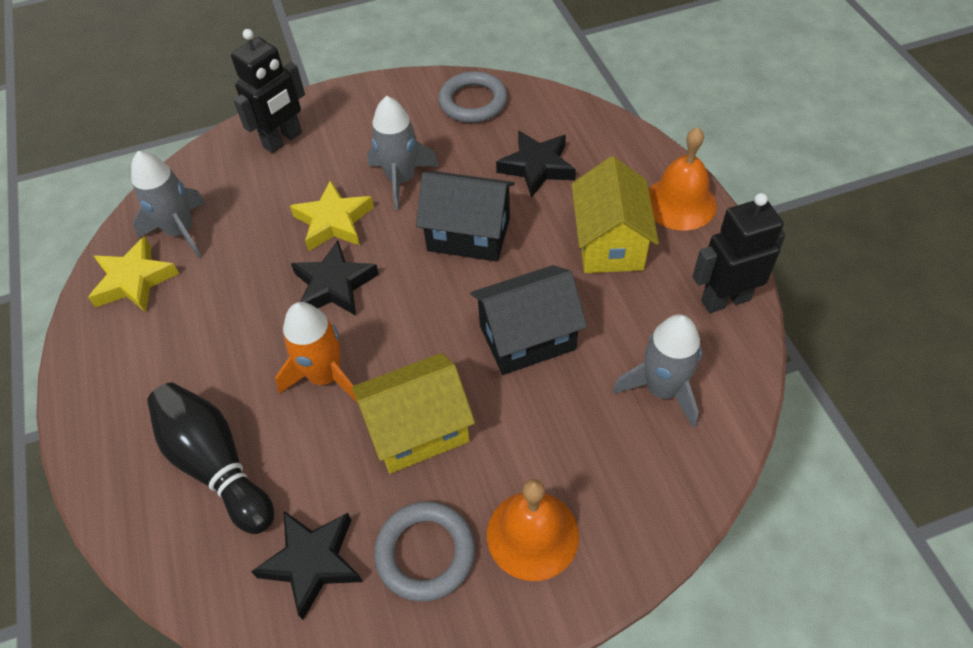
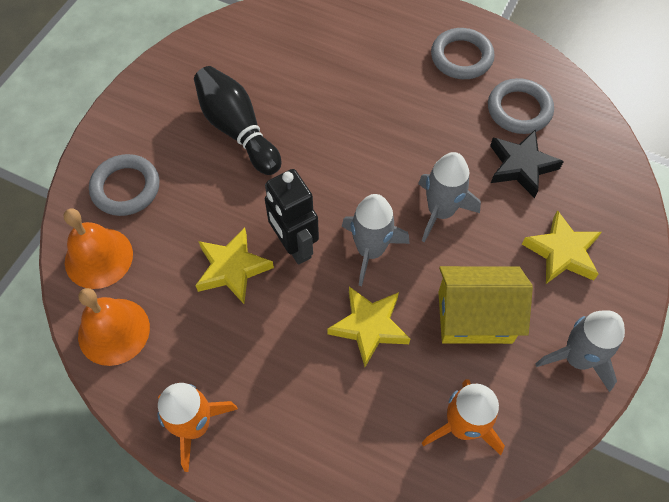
black house: 2 -> 0
black robot: 2 -> 1
black star: 3 -> 1
grey ring: 2 -> 3
orange rocket: 1 -> 2
yellow house: 2 -> 1
yellow star: 2 -> 3

